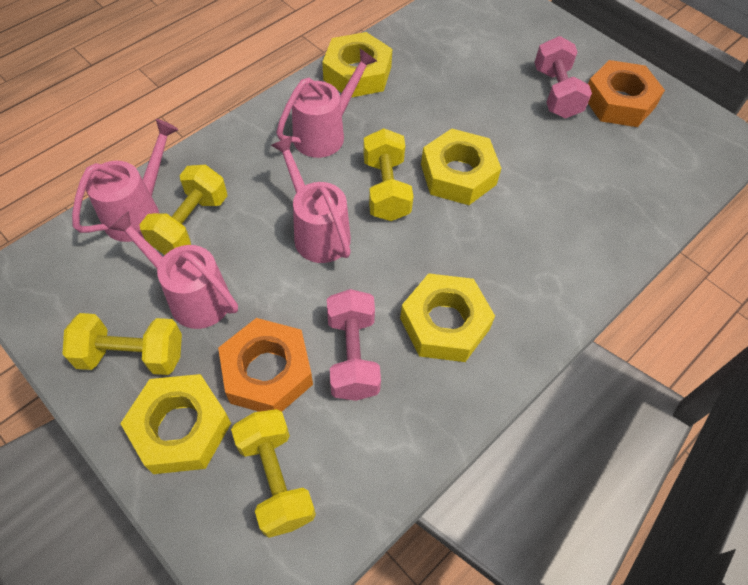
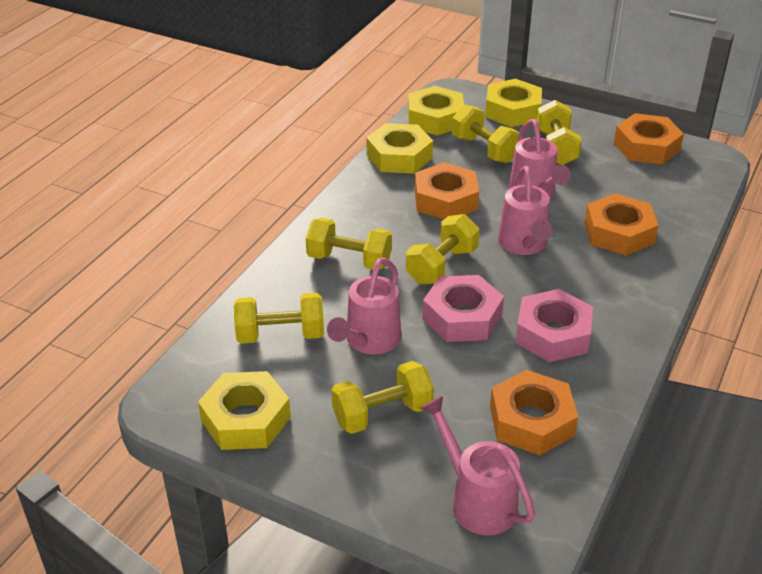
orange nut: 2 -> 4
pink dumbbell: 2 -> 0
pink nut: 0 -> 2
yellow dumbbell: 4 -> 6

